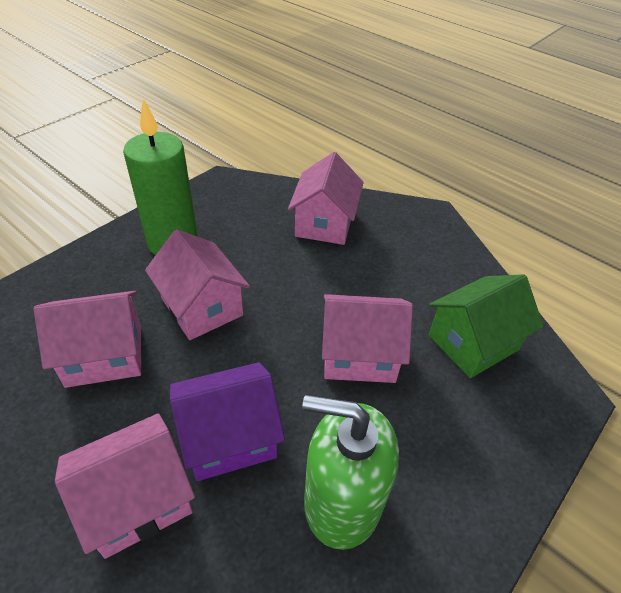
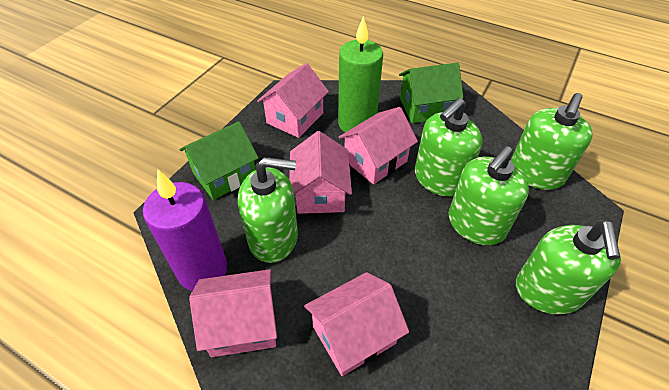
green house: 1 -> 2
green soap dispenser: 1 -> 5
purple candle: 0 -> 1
purple house: 1 -> 0

